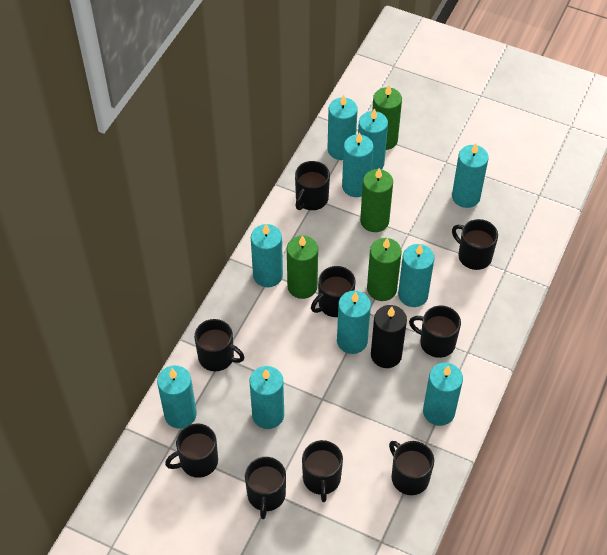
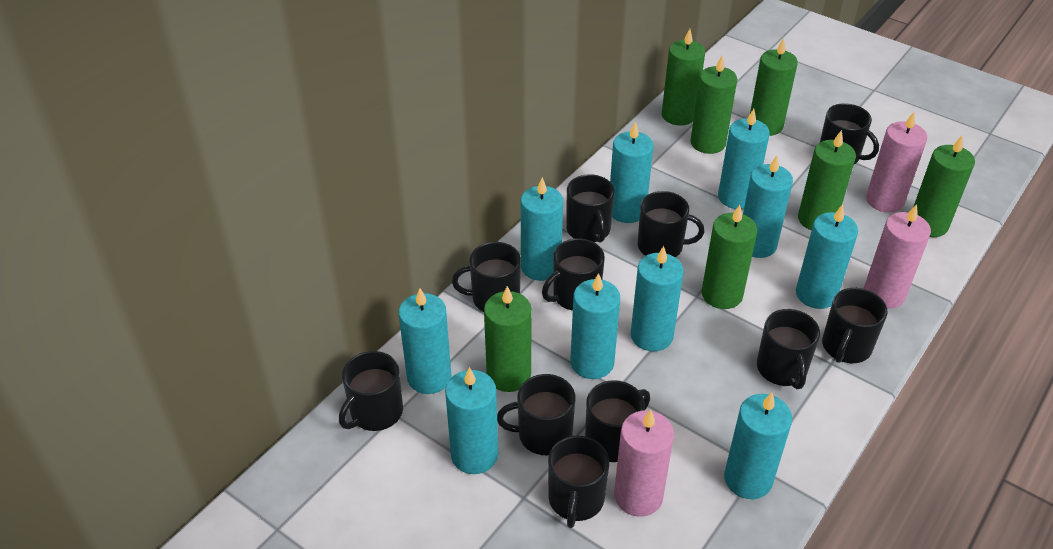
black candle: 1 -> 0
black mug: 9 -> 11
green candle: 4 -> 7
pink candle: 0 -> 3

